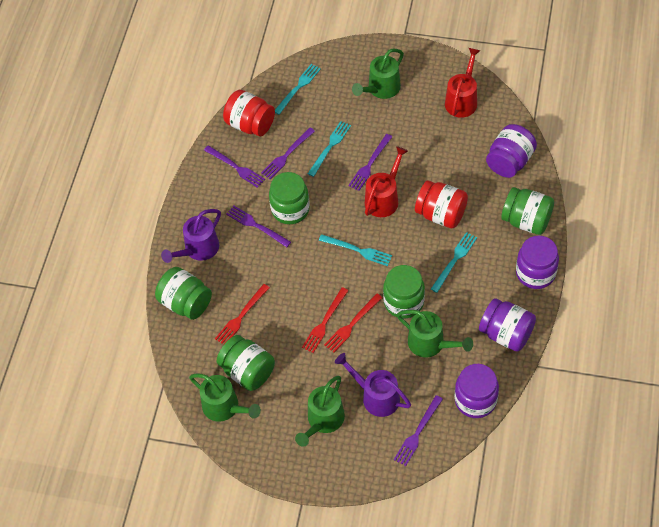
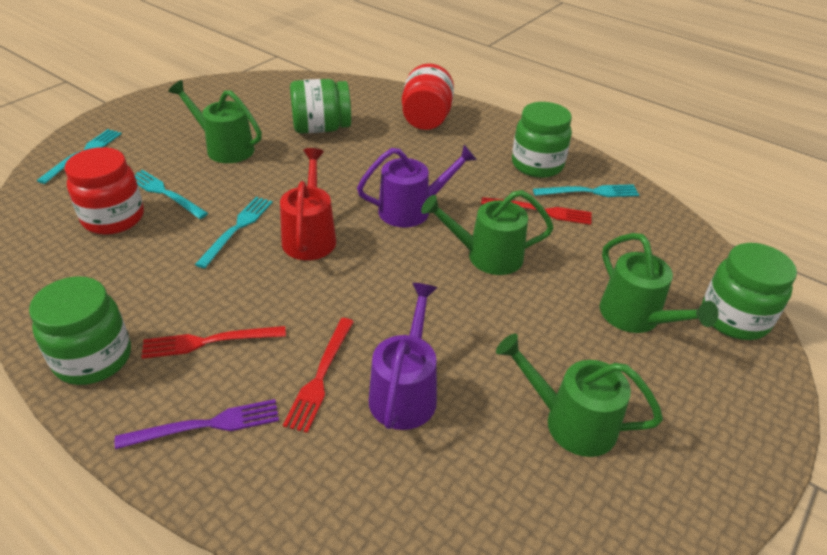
green jar: 5 -> 4
purple fork: 5 -> 1
purple jar: 4 -> 0
red watering can: 2 -> 1

